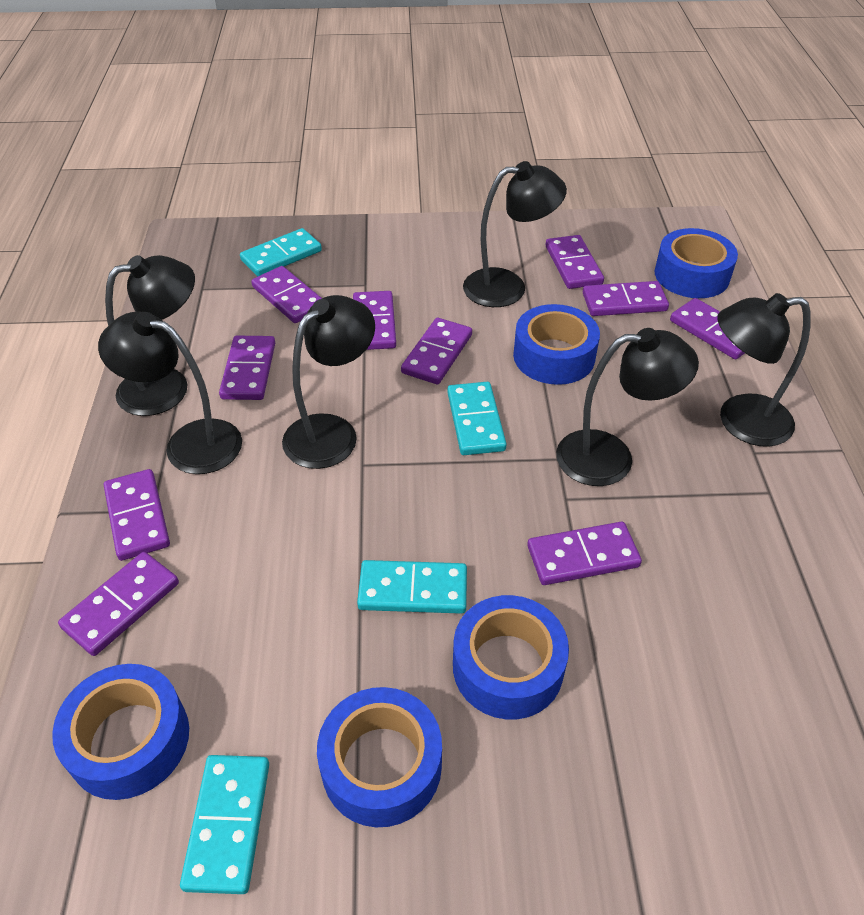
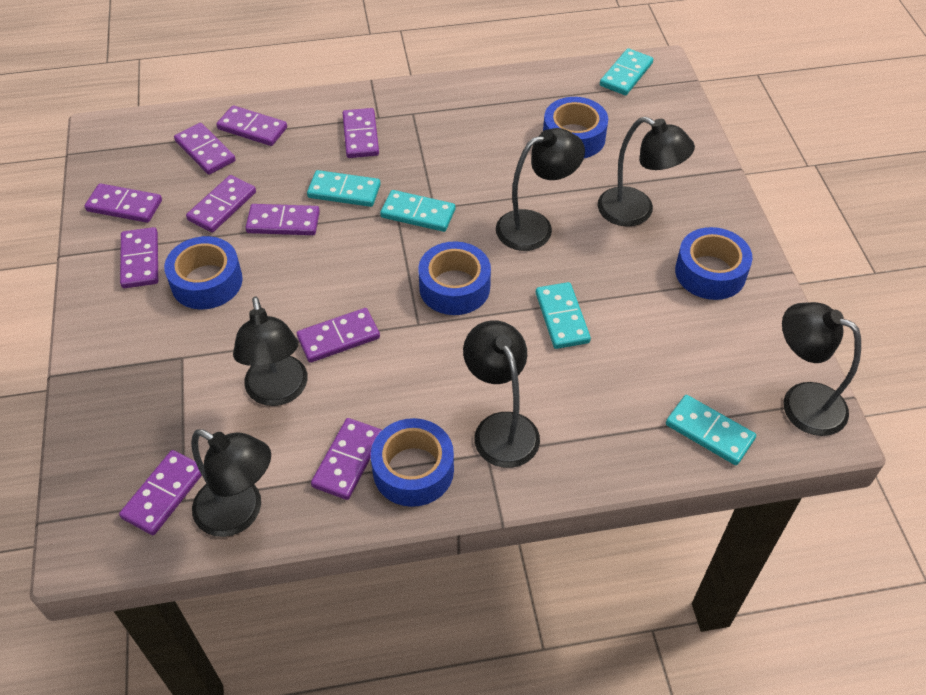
turquoise domino: 4 -> 5

